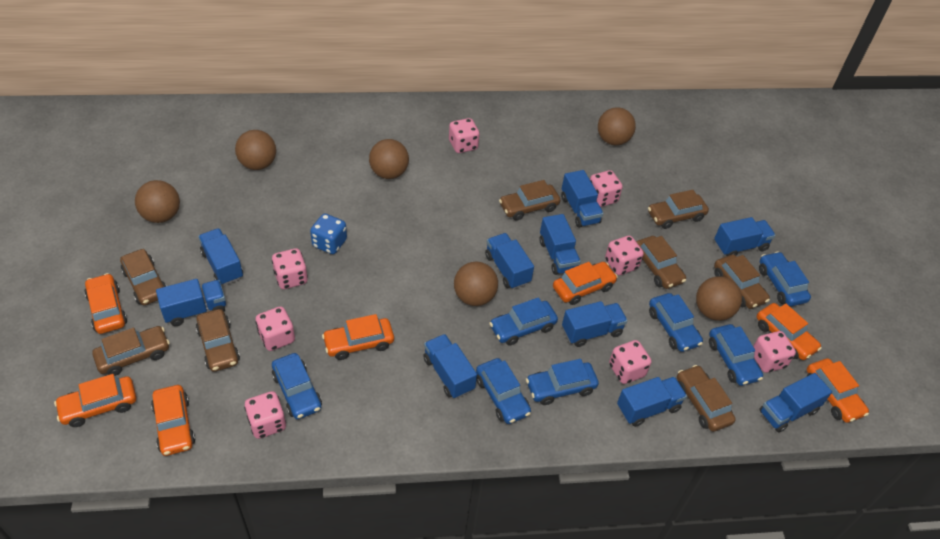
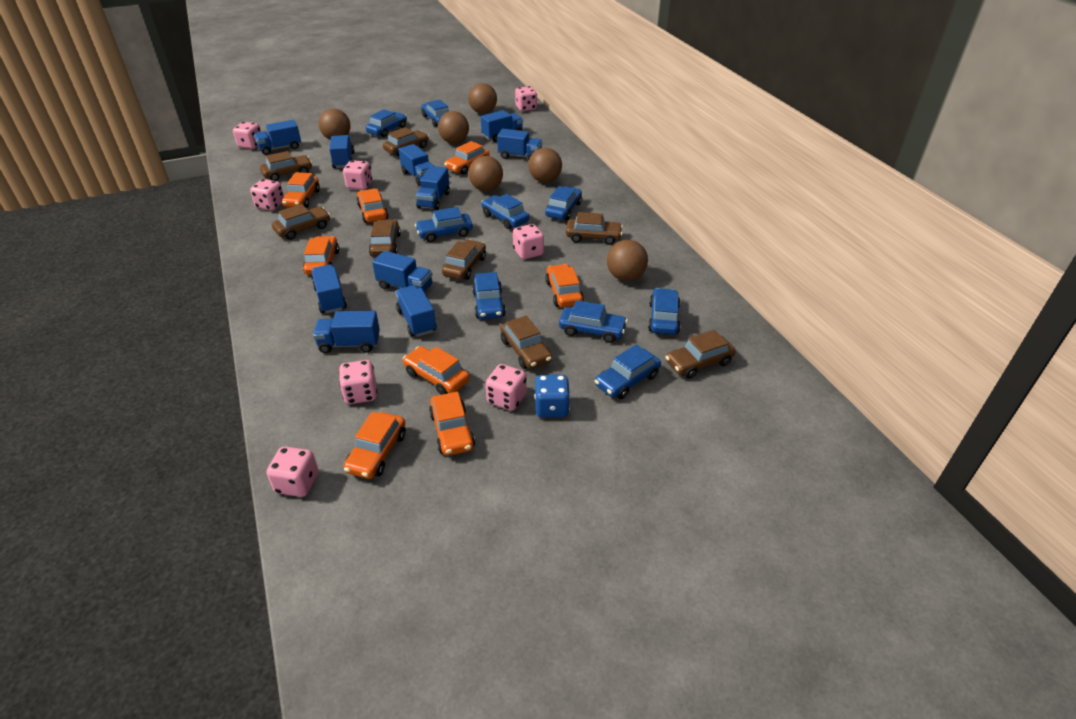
blue car: 7 -> 9
orange car: 7 -> 8

